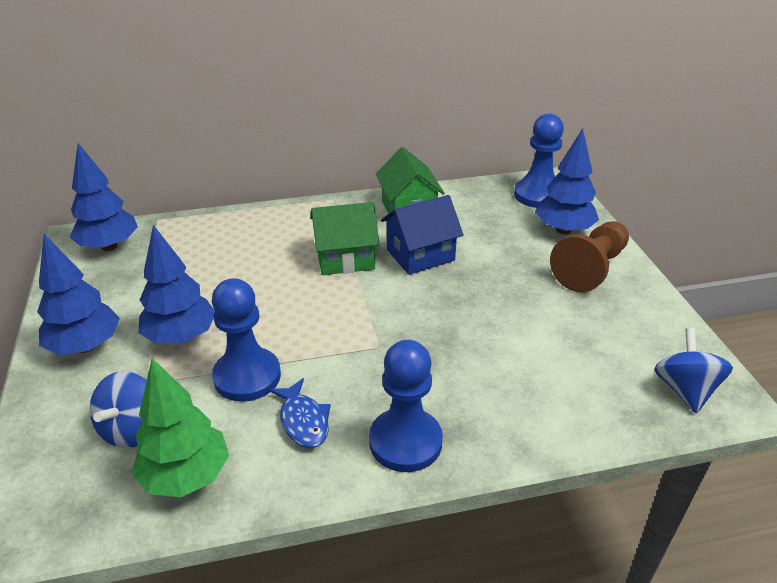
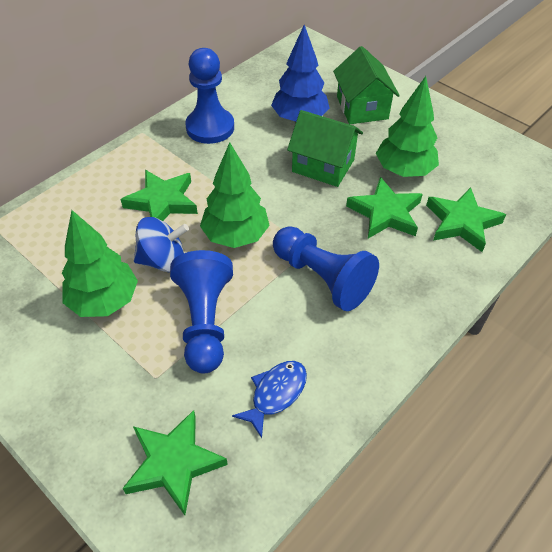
blue house: 1 -> 0
blue spinning top: 2 -> 1
blue tree: 4 -> 1
brown pawn: 1 -> 0
green star: 0 -> 4
green tree: 1 -> 3

